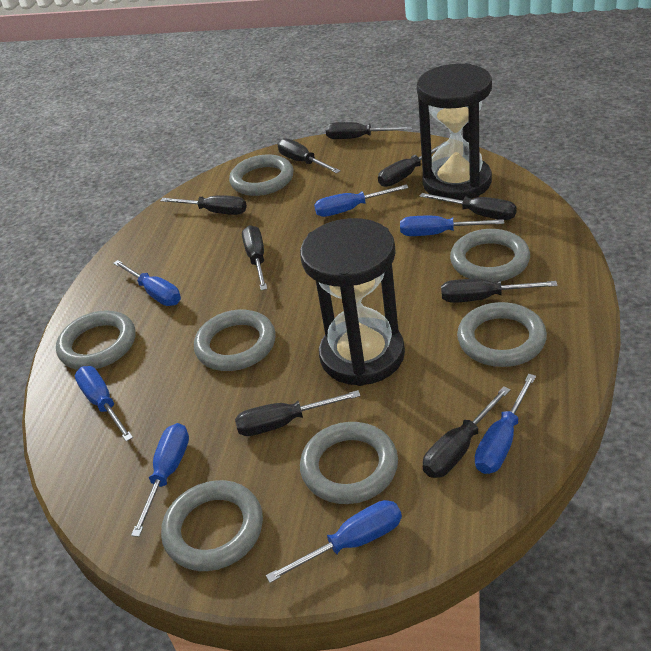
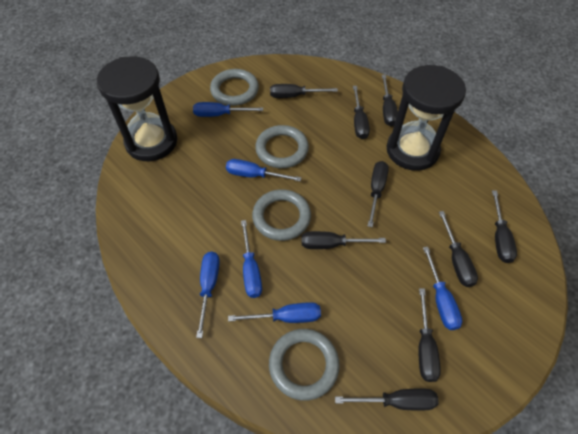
blue screwdriver: 7 -> 6
grey ring: 7 -> 4

